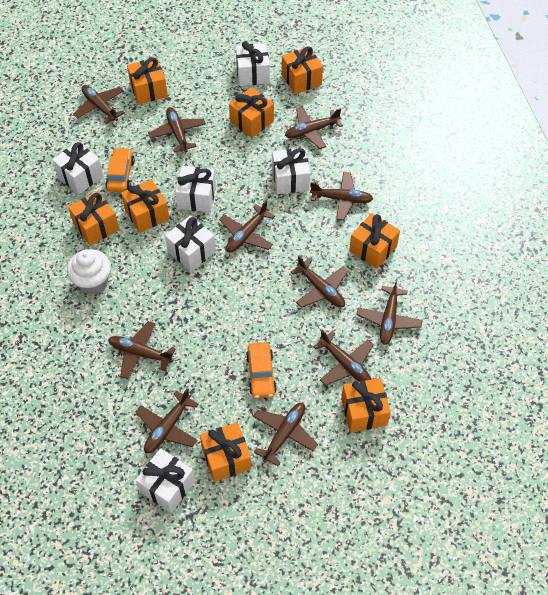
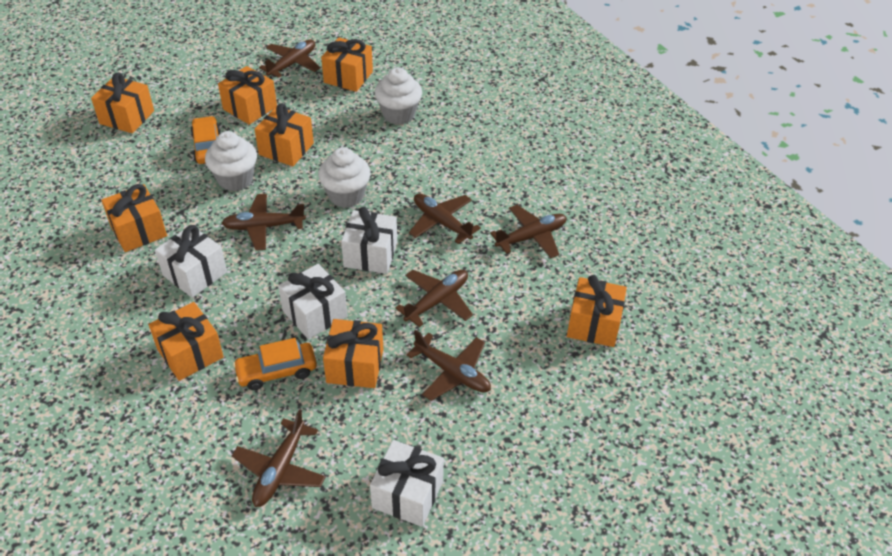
brown plane: 11 -> 7
white cupcake: 1 -> 3
white gift: 6 -> 4

